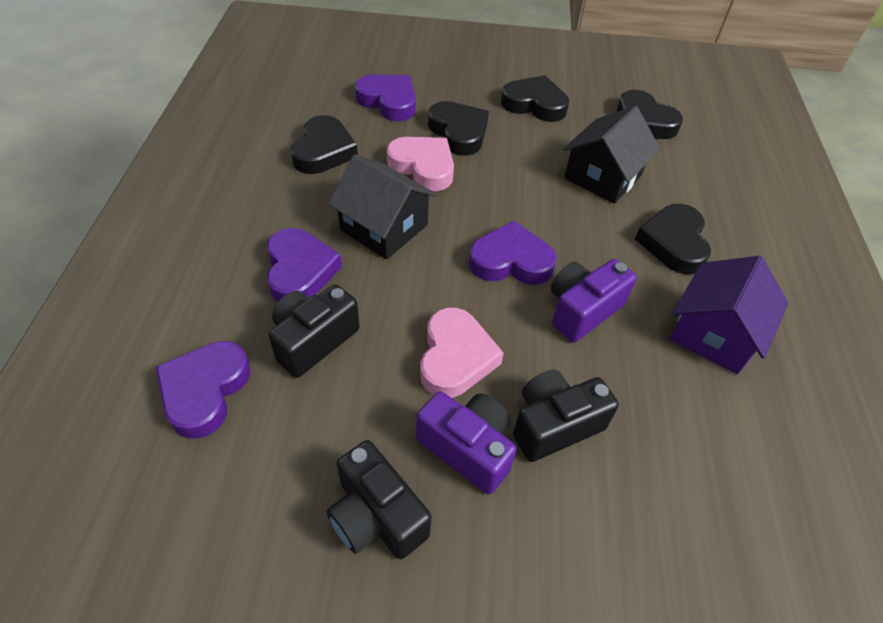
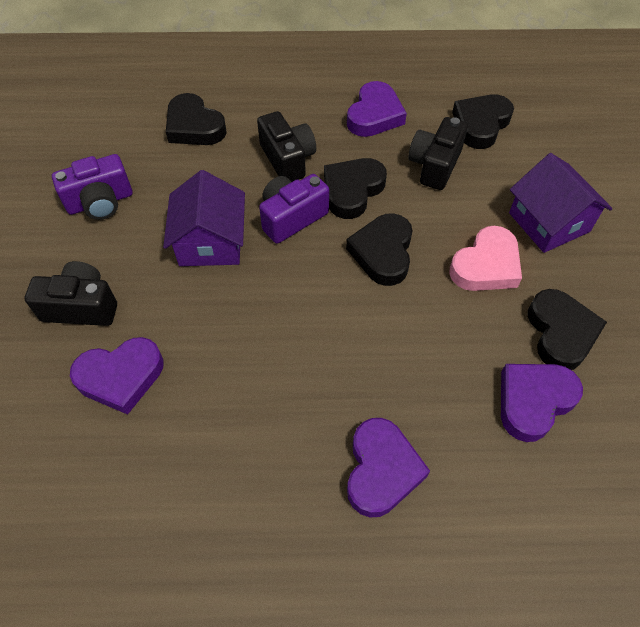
black house: 2 -> 0
pink heart: 2 -> 1
purple house: 1 -> 2

